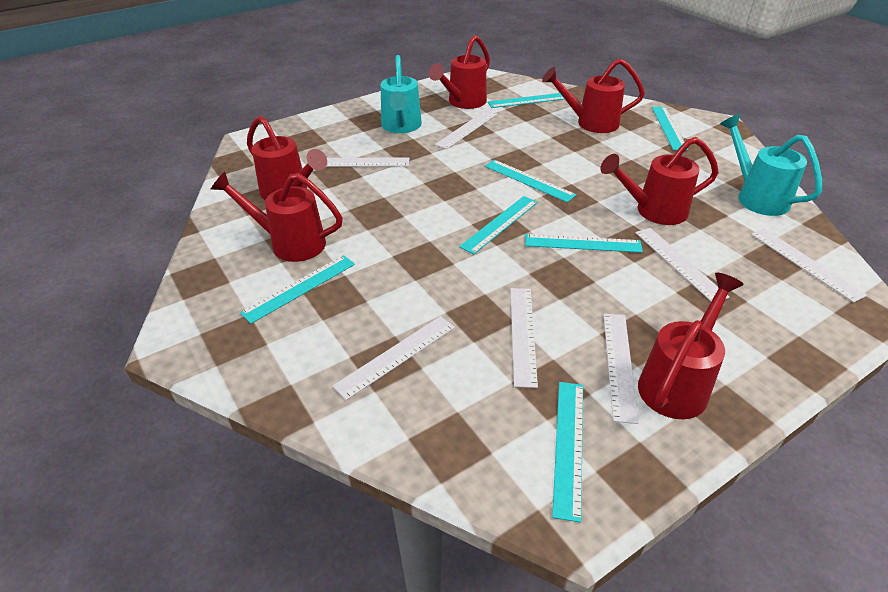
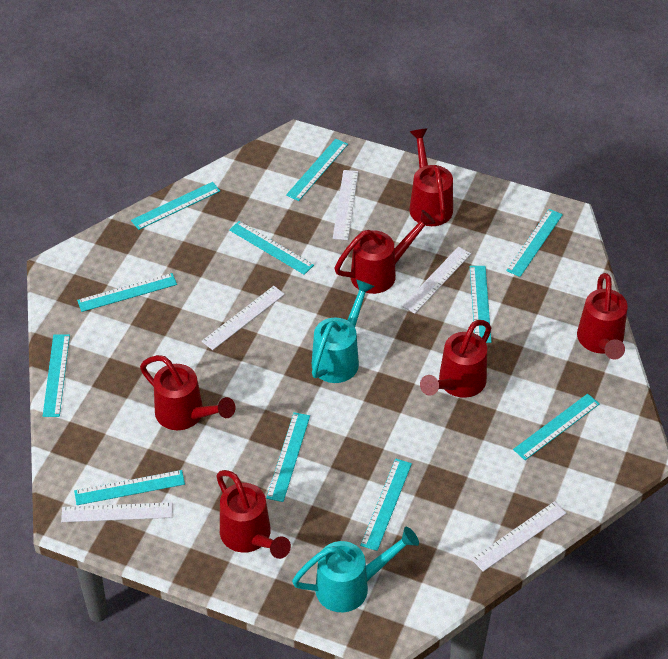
turquoise ruler: 7 -> 11
white ruler: 7 -> 5

